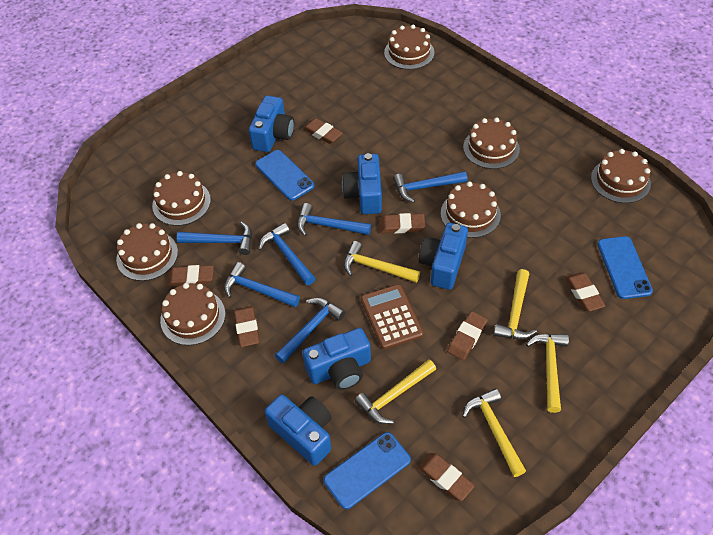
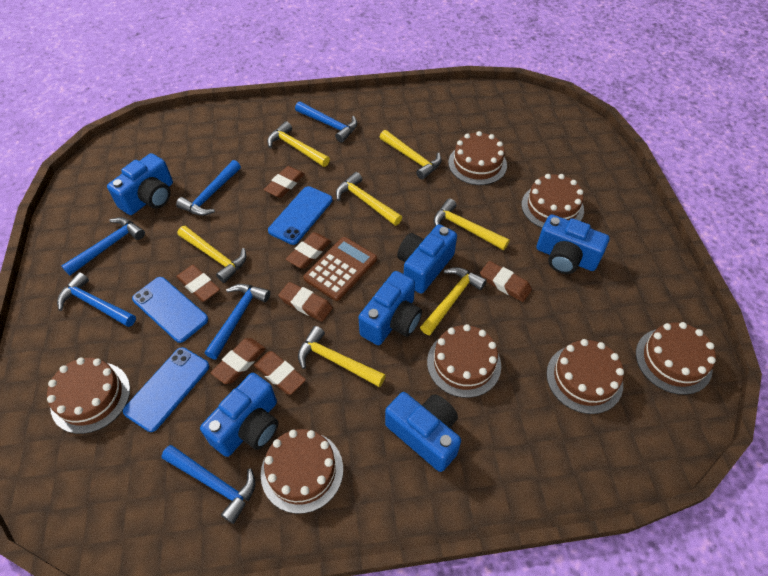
blue camera: 5 -> 6
yellow hammer: 5 -> 7

